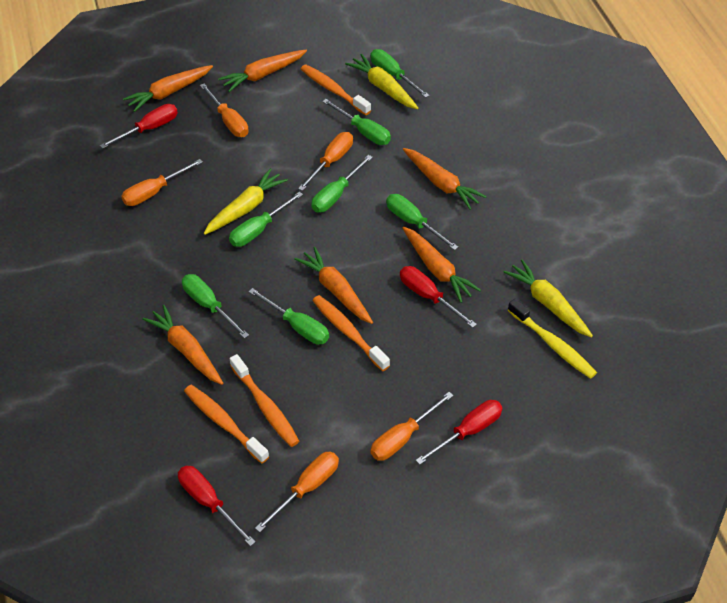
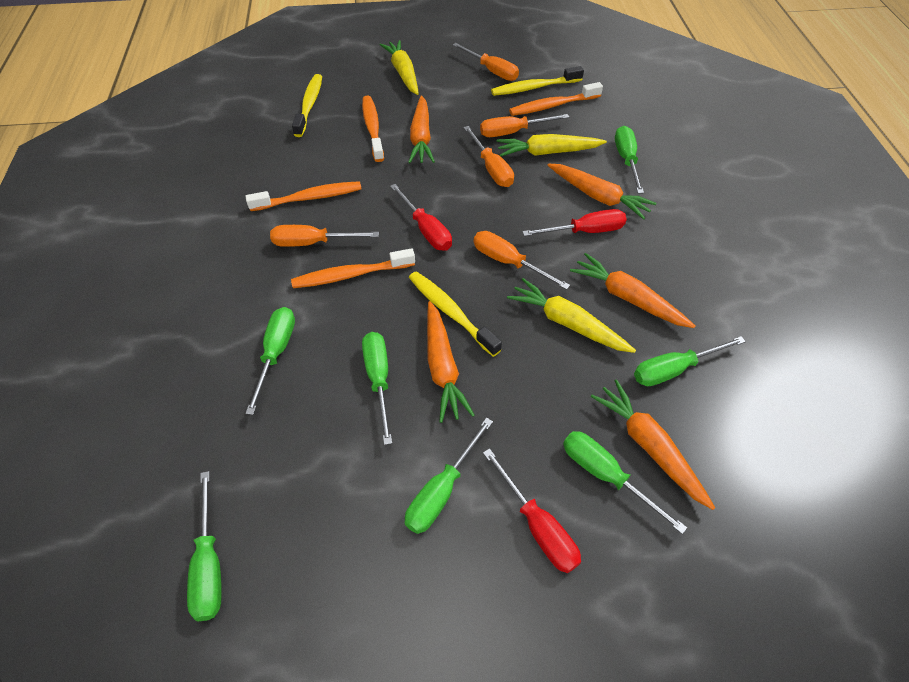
orange carrot: 6 -> 5
red screwdriver: 4 -> 3
yellow toothbrush: 1 -> 3

